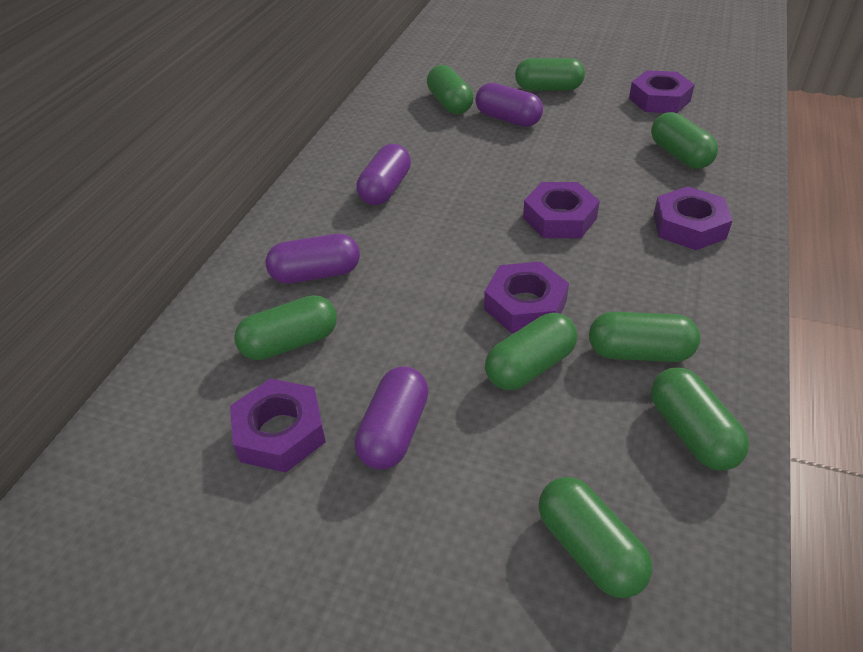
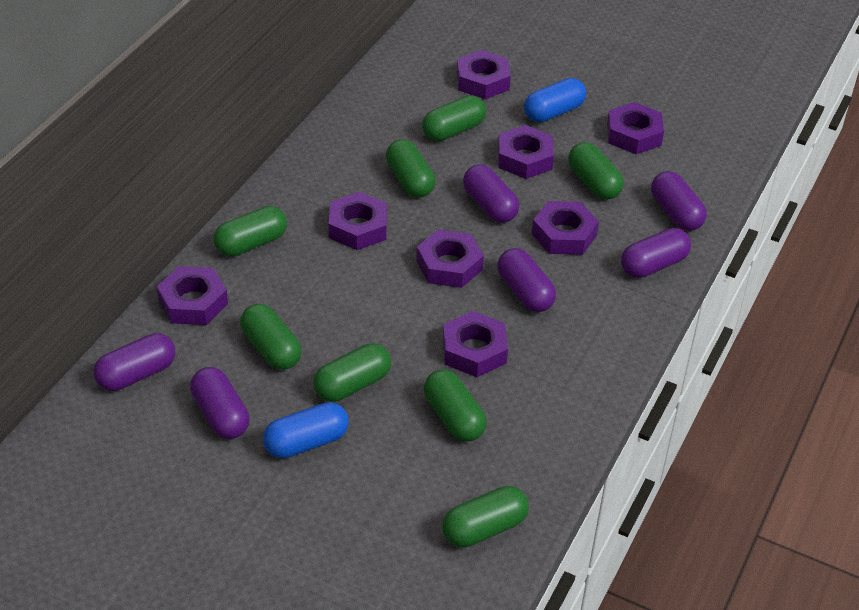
blue capsule: 0 -> 2
purple capsule: 4 -> 6
purple nut: 5 -> 8

